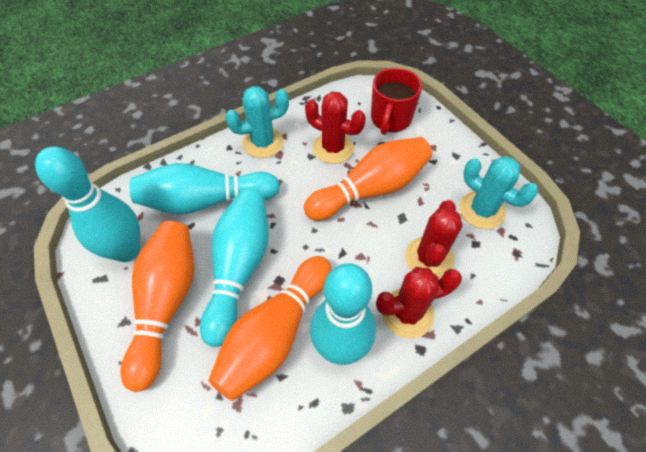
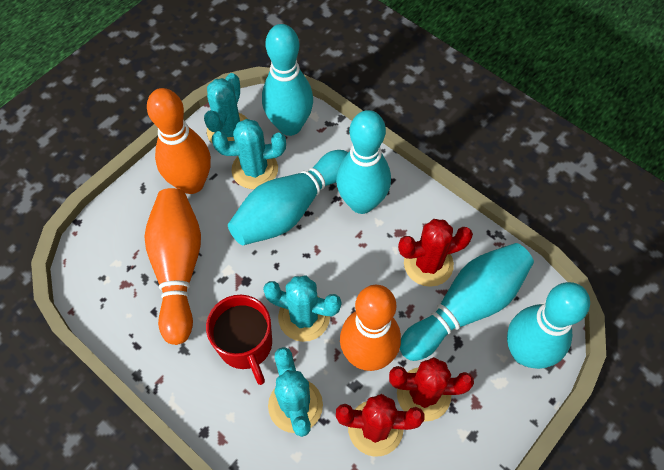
turquoise bowling pin: 4 -> 5
turquoise cactus: 2 -> 4

